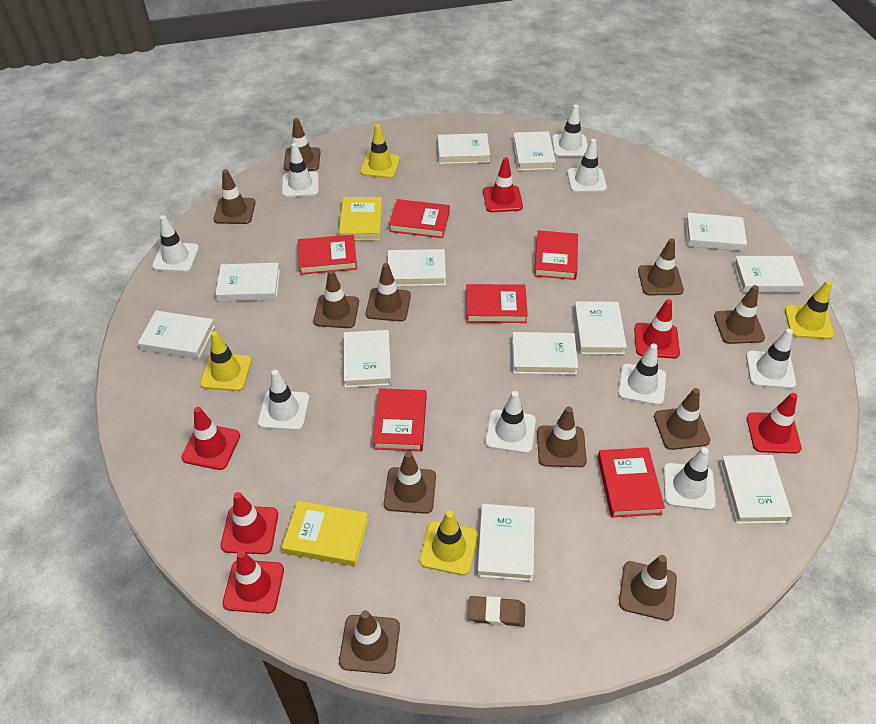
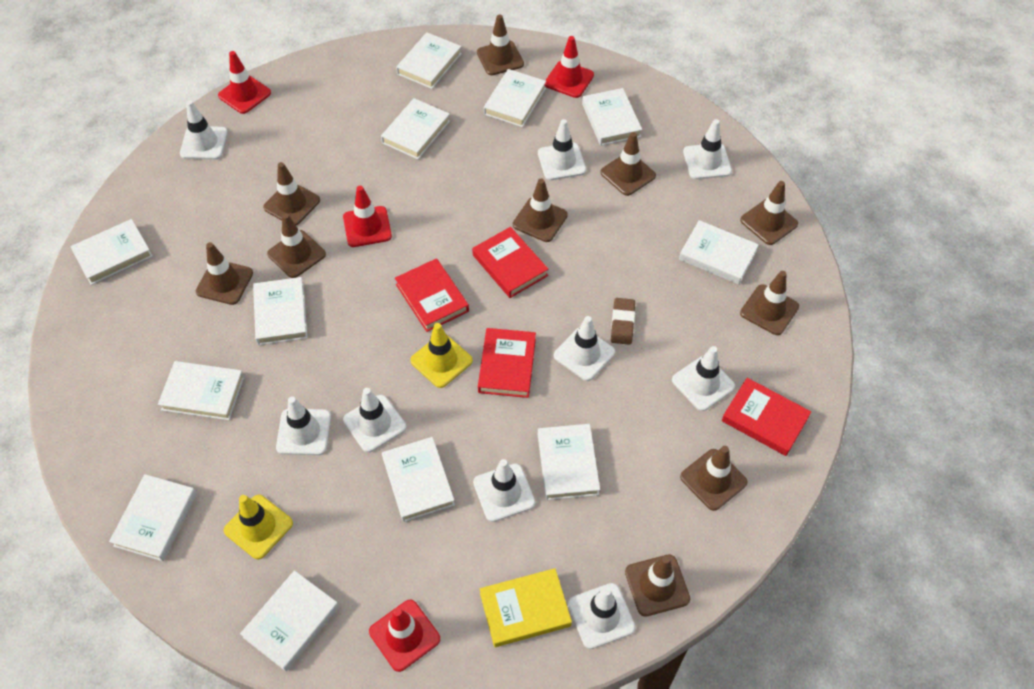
brown traffic cone: 11 -> 10
red book: 6 -> 4
red traffic cone: 6 -> 4
yellow book: 2 -> 1
yellow traffic cone: 4 -> 2

